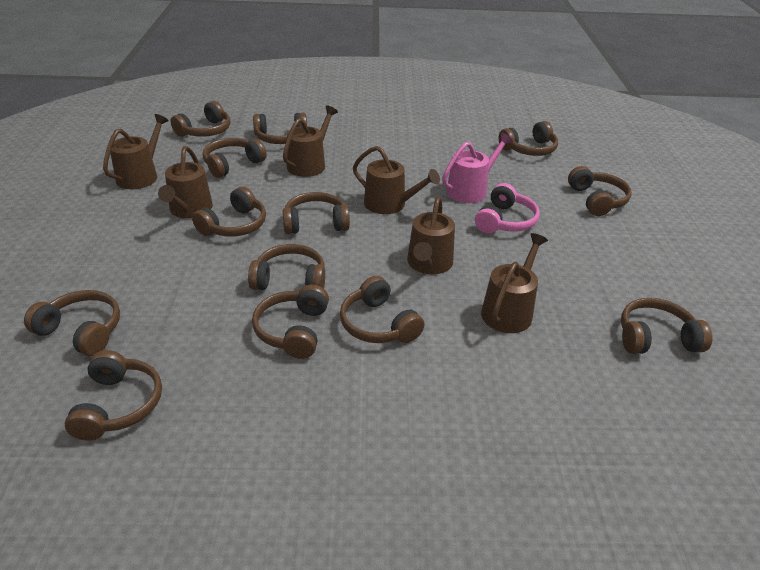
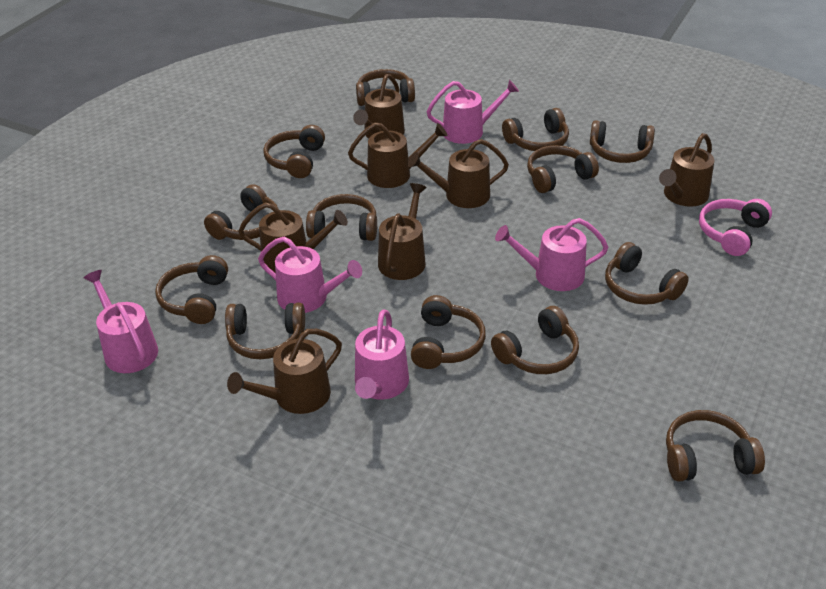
brown watering can: 6 -> 7
pink watering can: 1 -> 5

